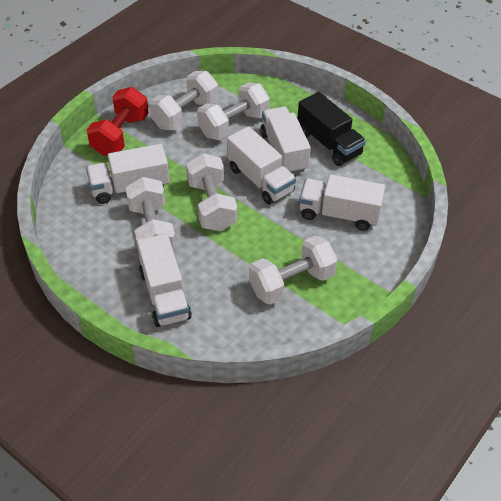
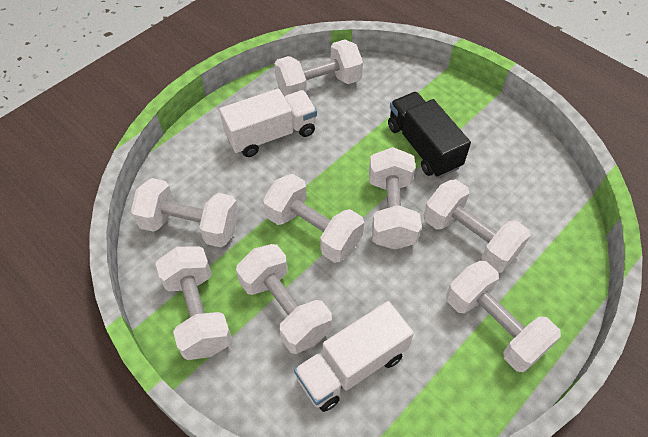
red dumbbell: 1 -> 0
white dumbbell: 5 -> 8
white truck: 5 -> 2

